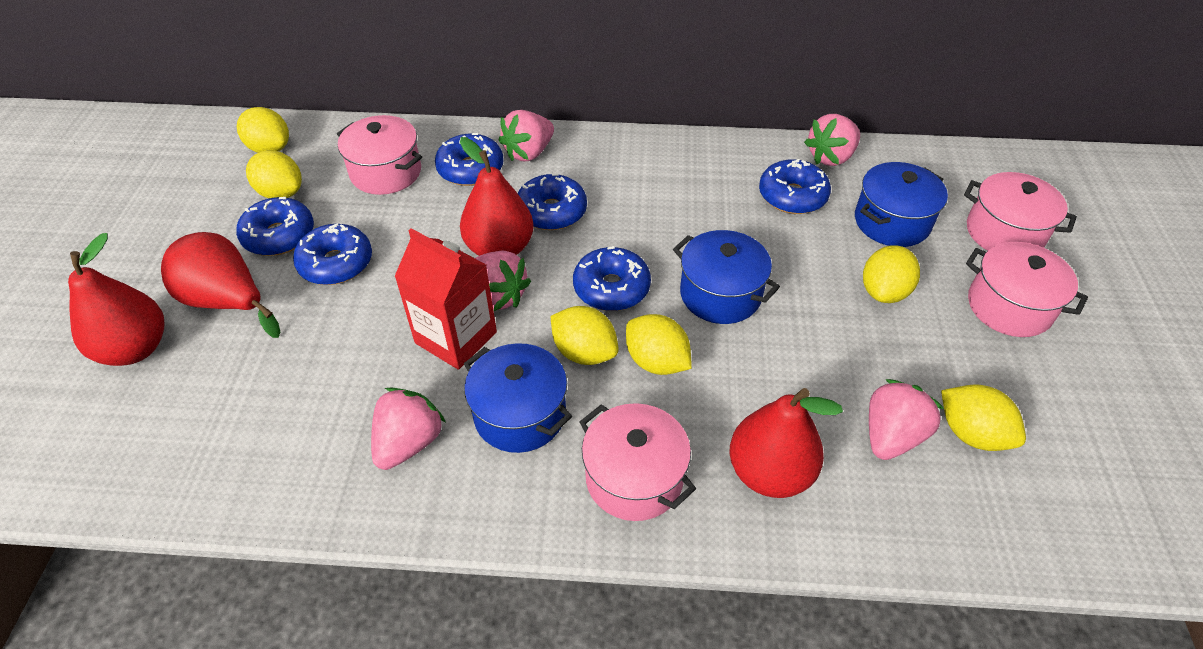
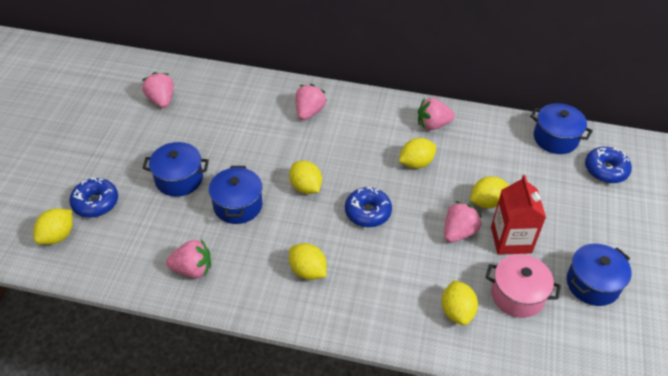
blue donut: 6 -> 3
blue pot: 3 -> 4
pink pot: 4 -> 1
red pear: 4 -> 0

